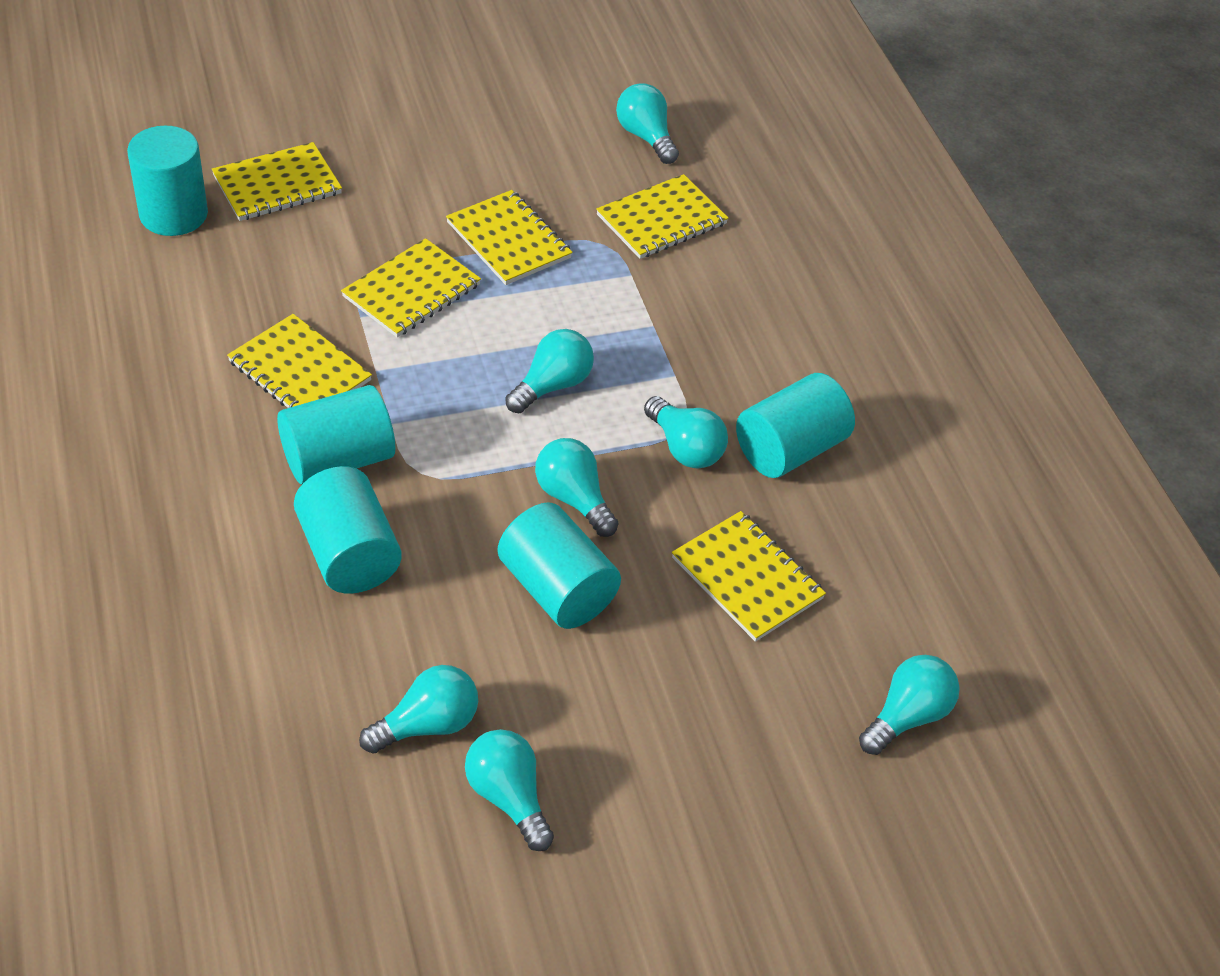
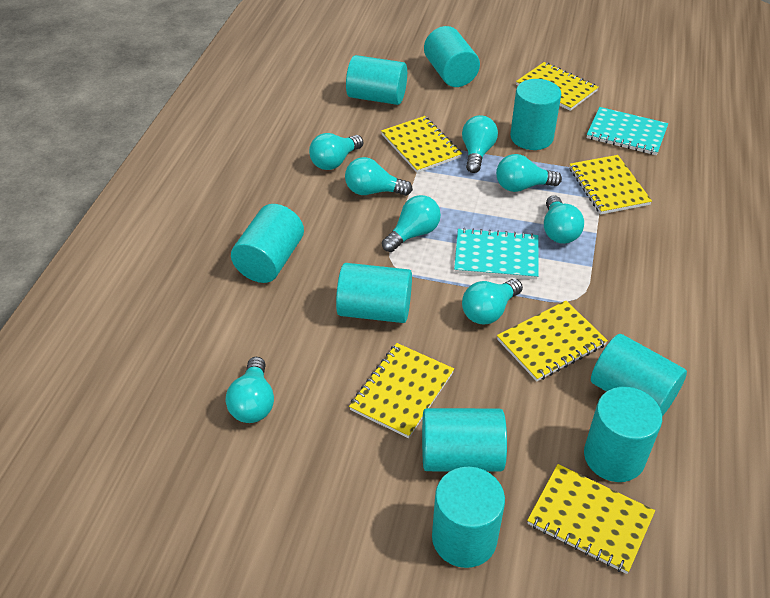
turquoise cylinder: 5 -> 9
turquoise light bulb: 7 -> 8
turquoise notebook: 0 -> 2

